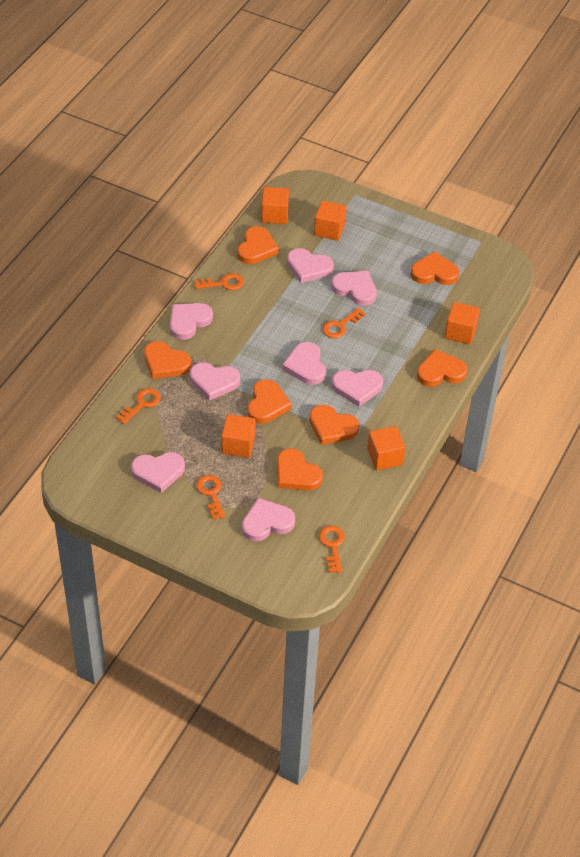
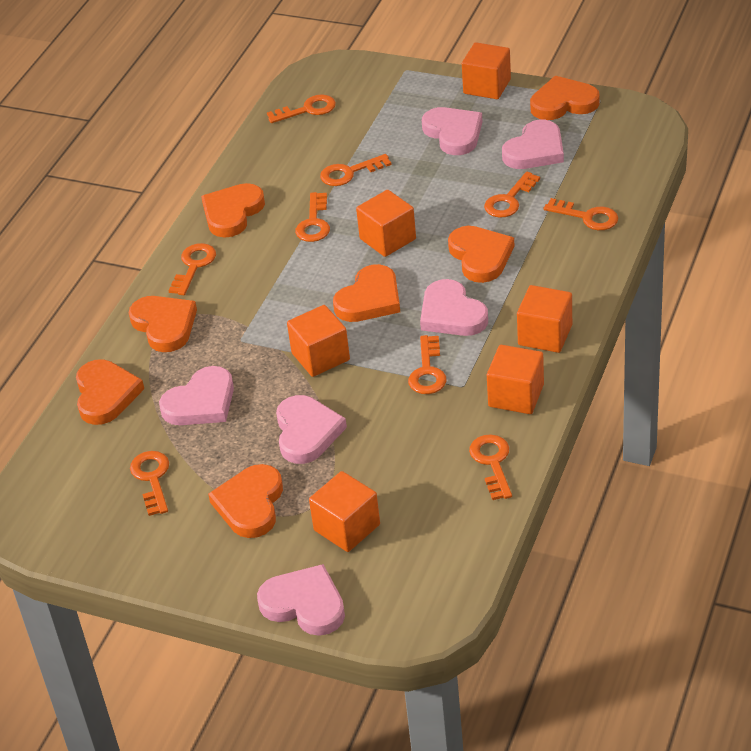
orange cube: 5 -> 6
orange key: 5 -> 9
pink heart: 8 -> 6

